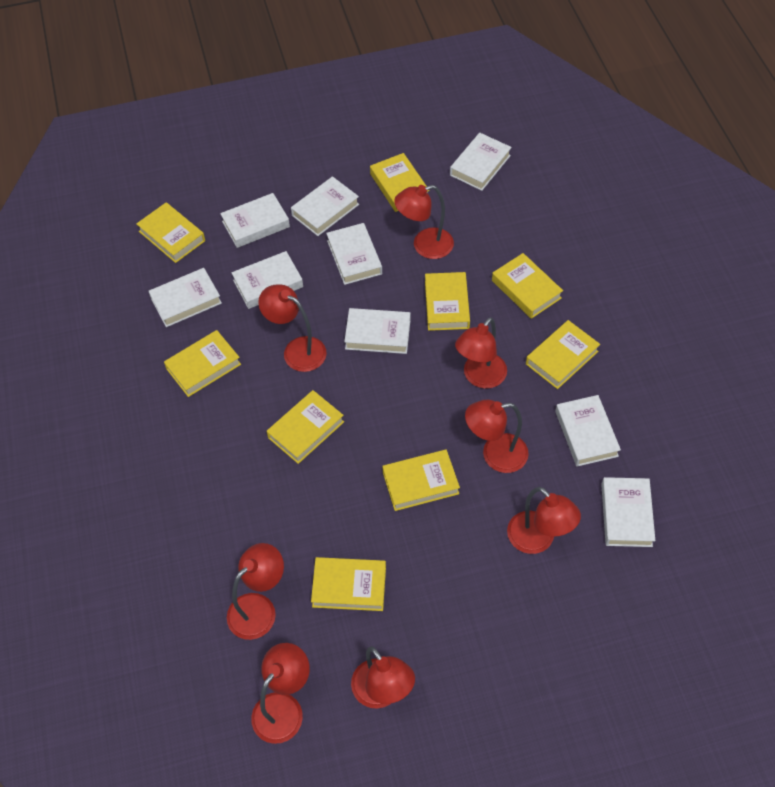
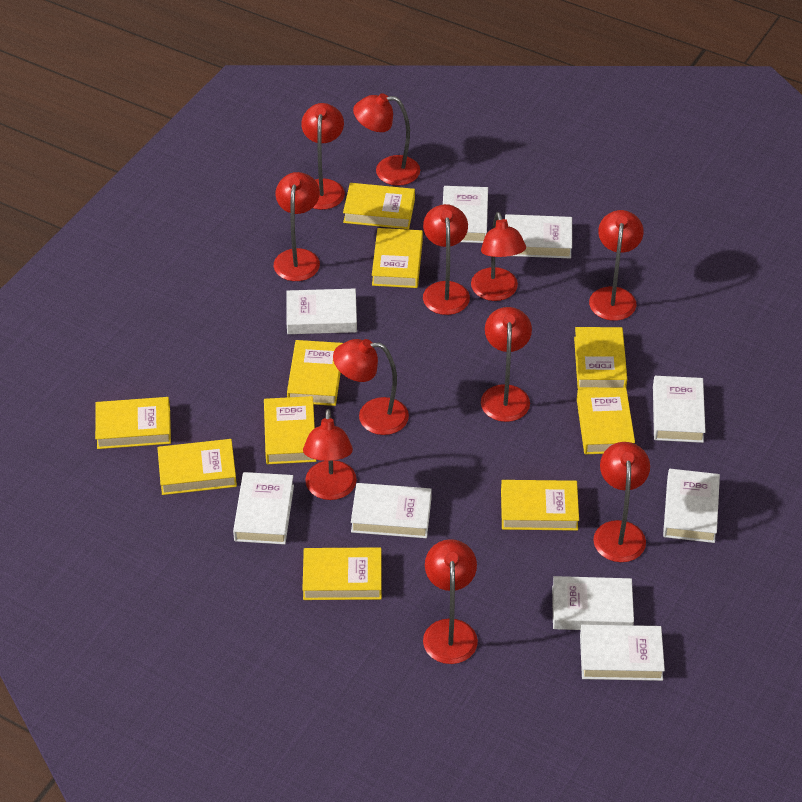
red lamp: 8 -> 11
yellow book: 9 -> 10

